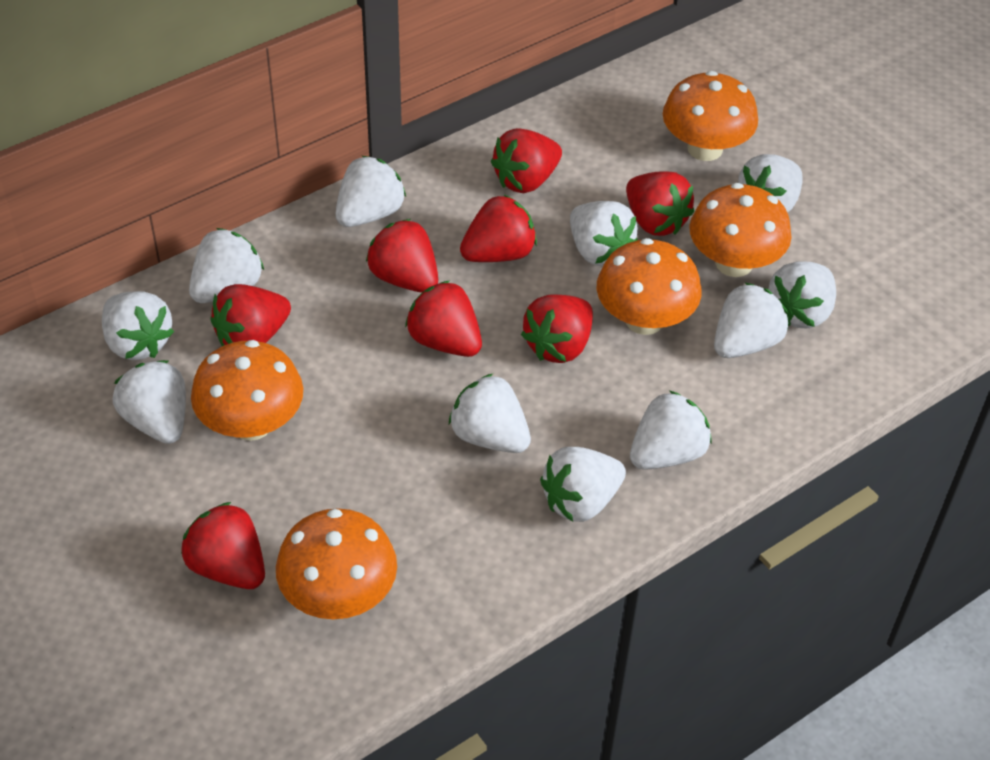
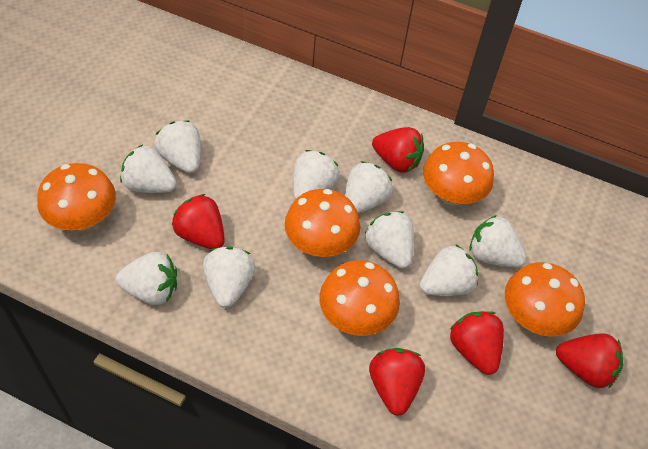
red strawberry: 8 -> 5
white strawberry: 11 -> 9

